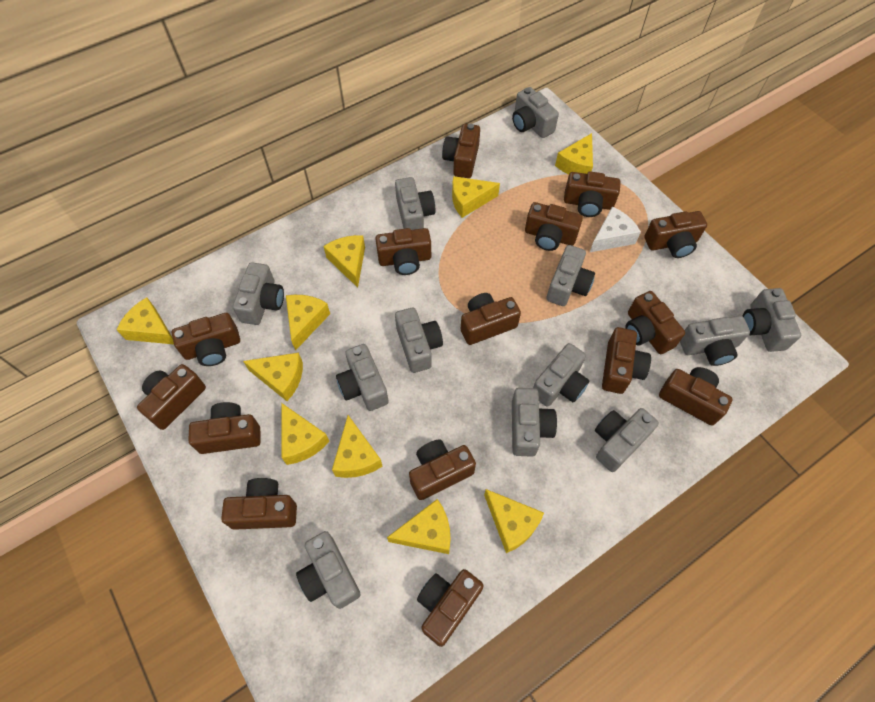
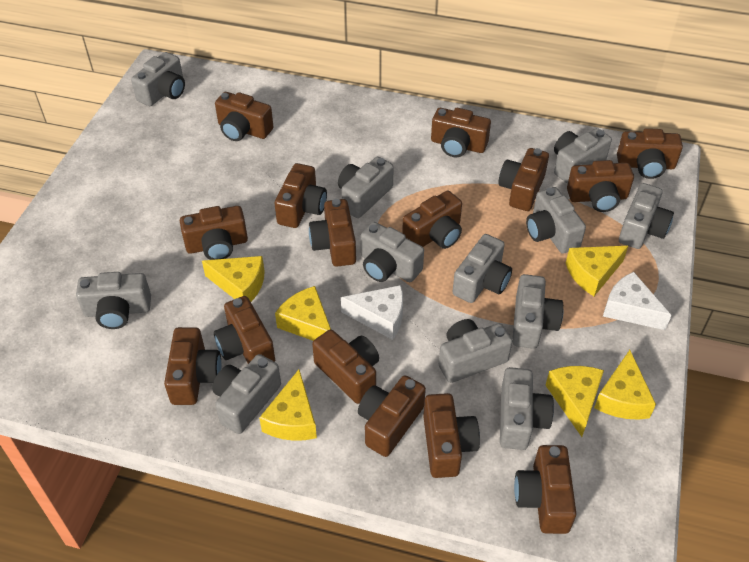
white cheese: 1 -> 2
yellow cheese: 10 -> 6

